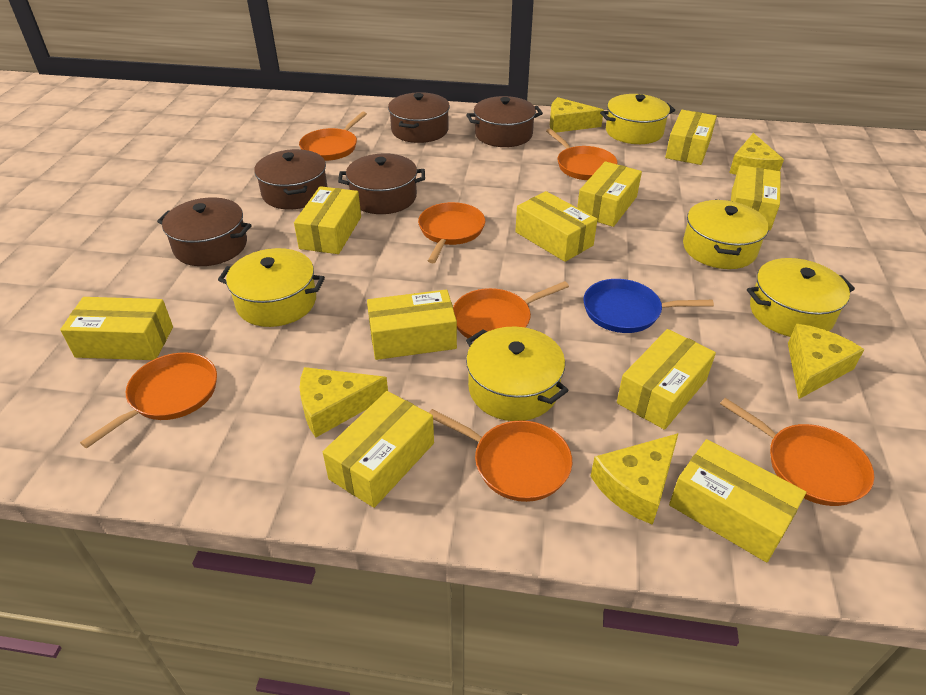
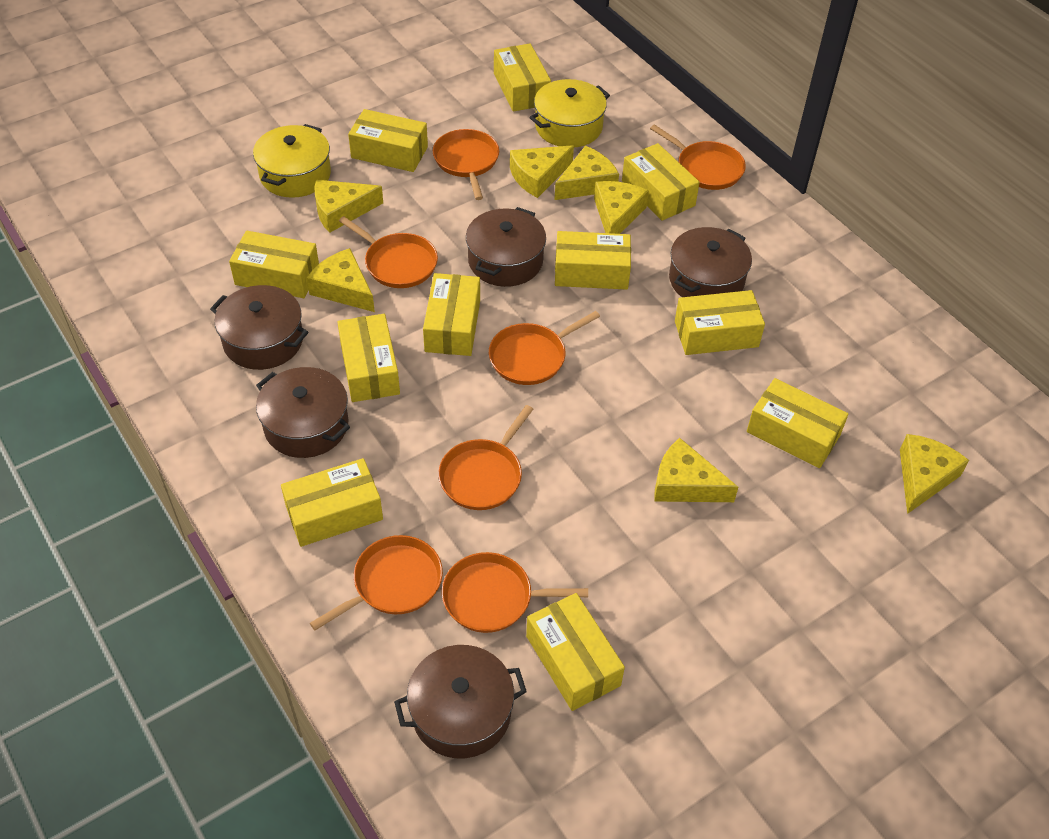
blue pan: 1 -> 0
yellow box: 10 -> 11
yellow cheese: 5 -> 7
yellow pot: 5 -> 2

